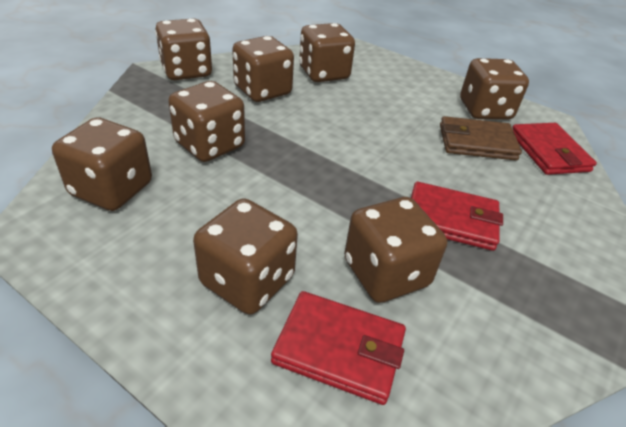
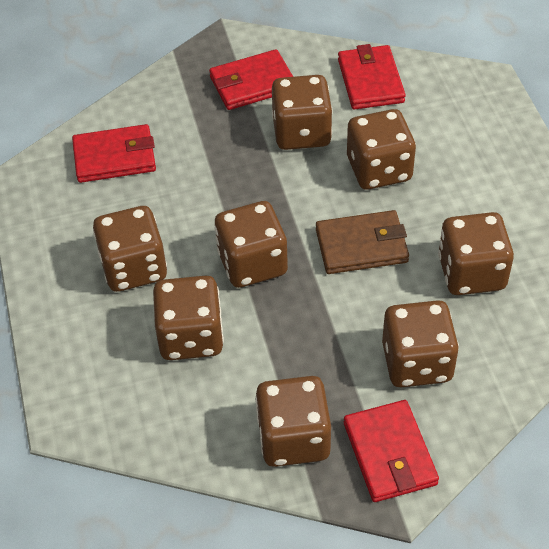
red wallet: 3 -> 4

